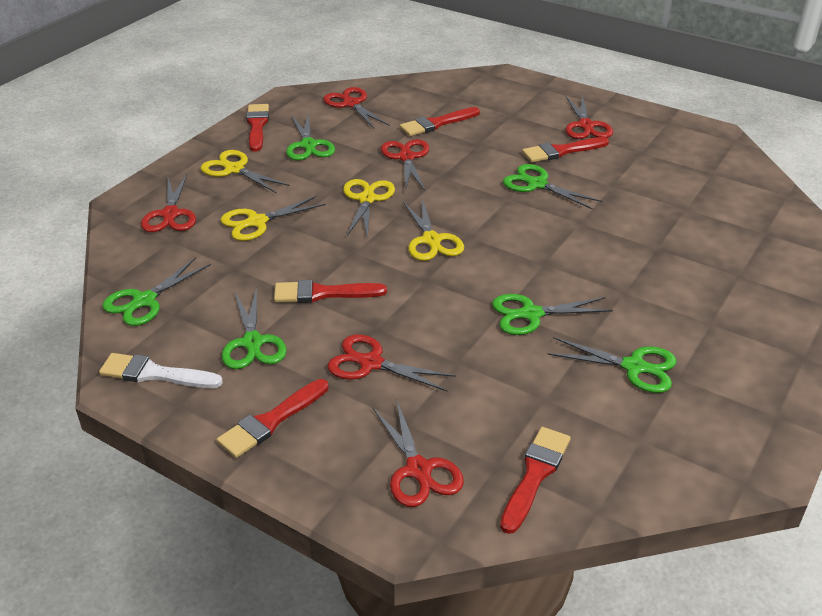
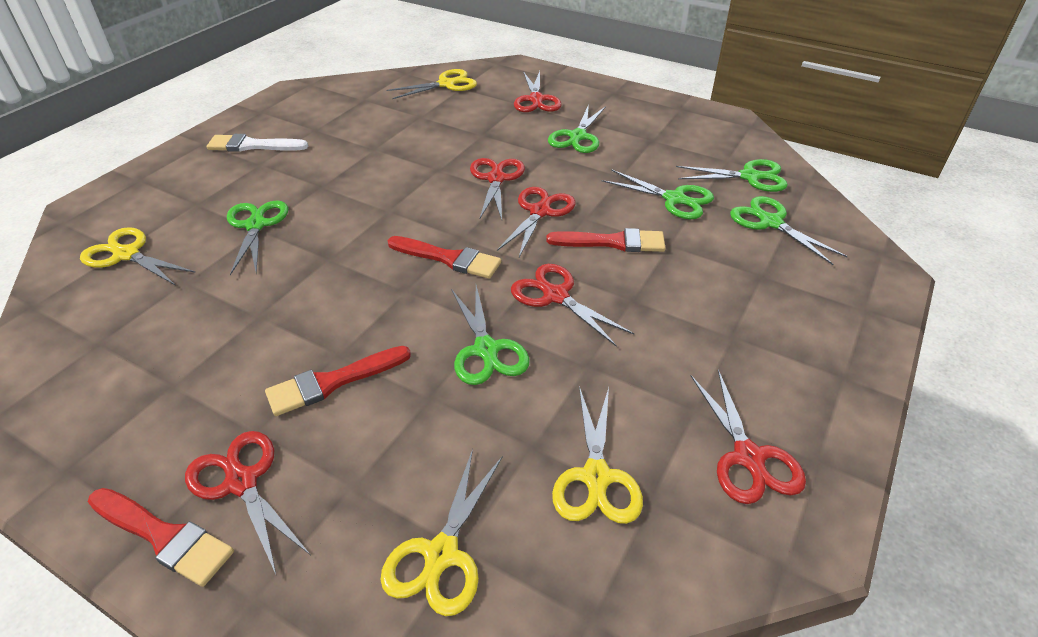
red brush: 6 -> 4

